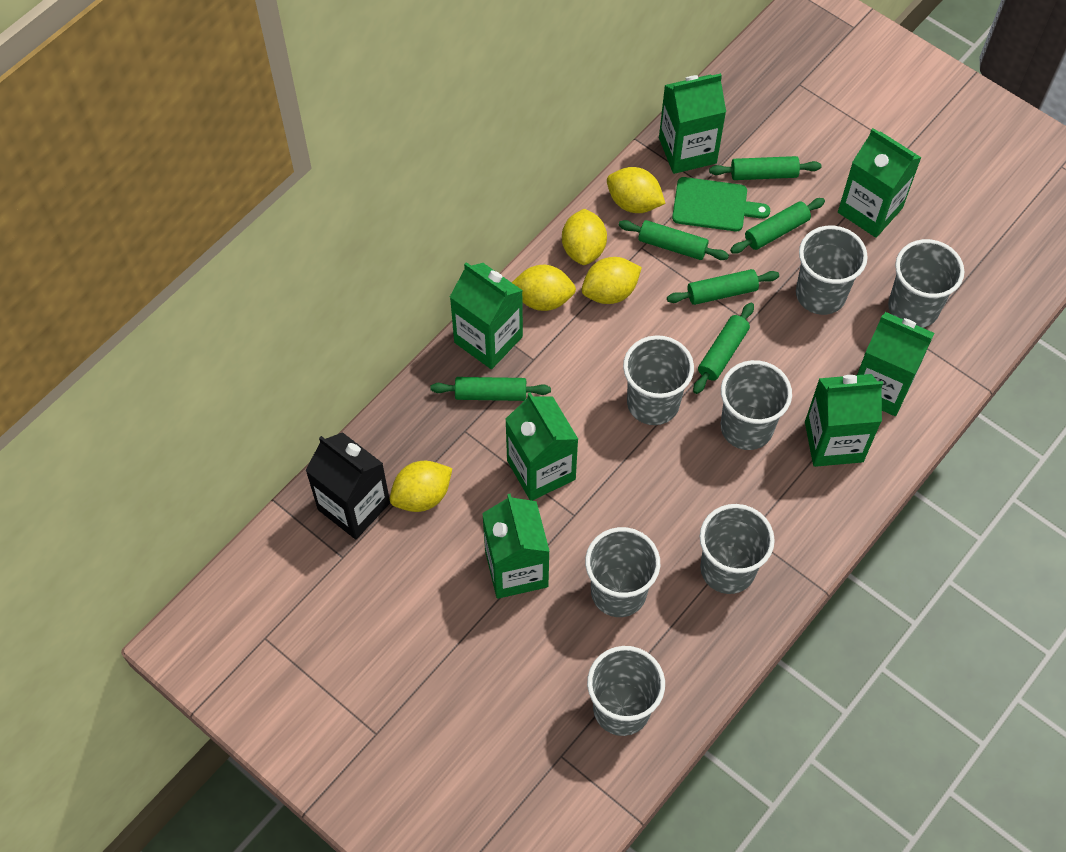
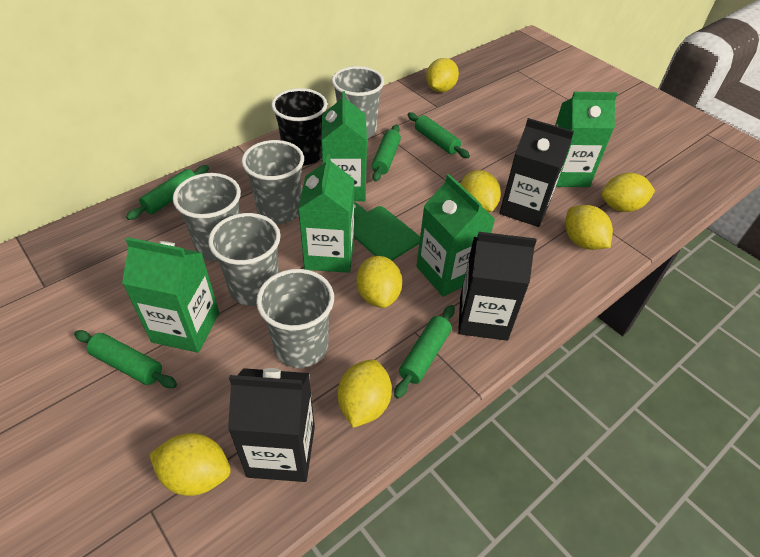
black carton: 1 -> 3
black cup: 0 -> 1
green carton: 7 -> 5
green rolling pin: 6 -> 5
grey cup: 7 -> 5
yellow lemon: 5 -> 7

